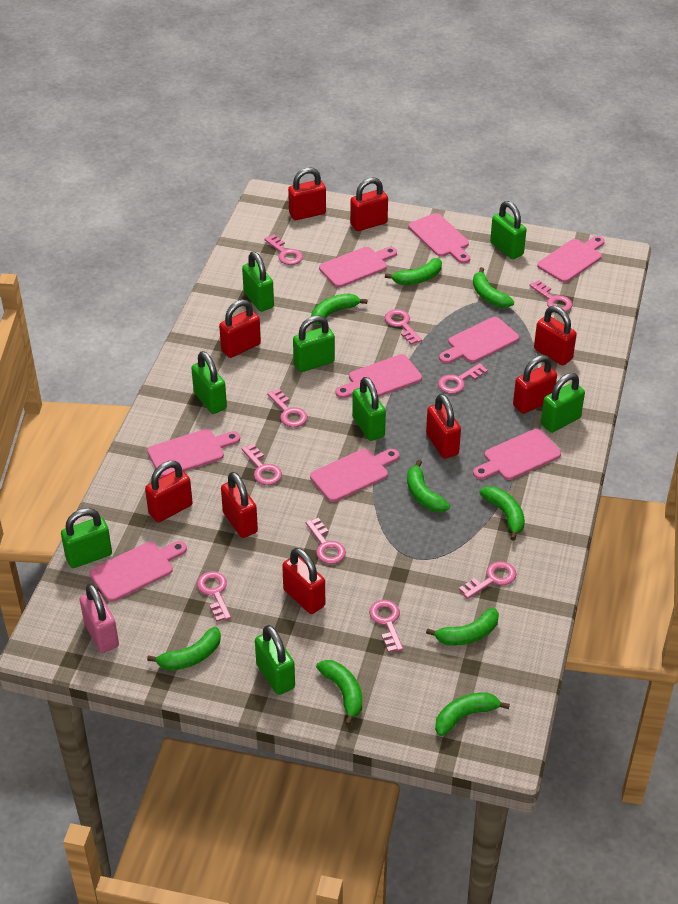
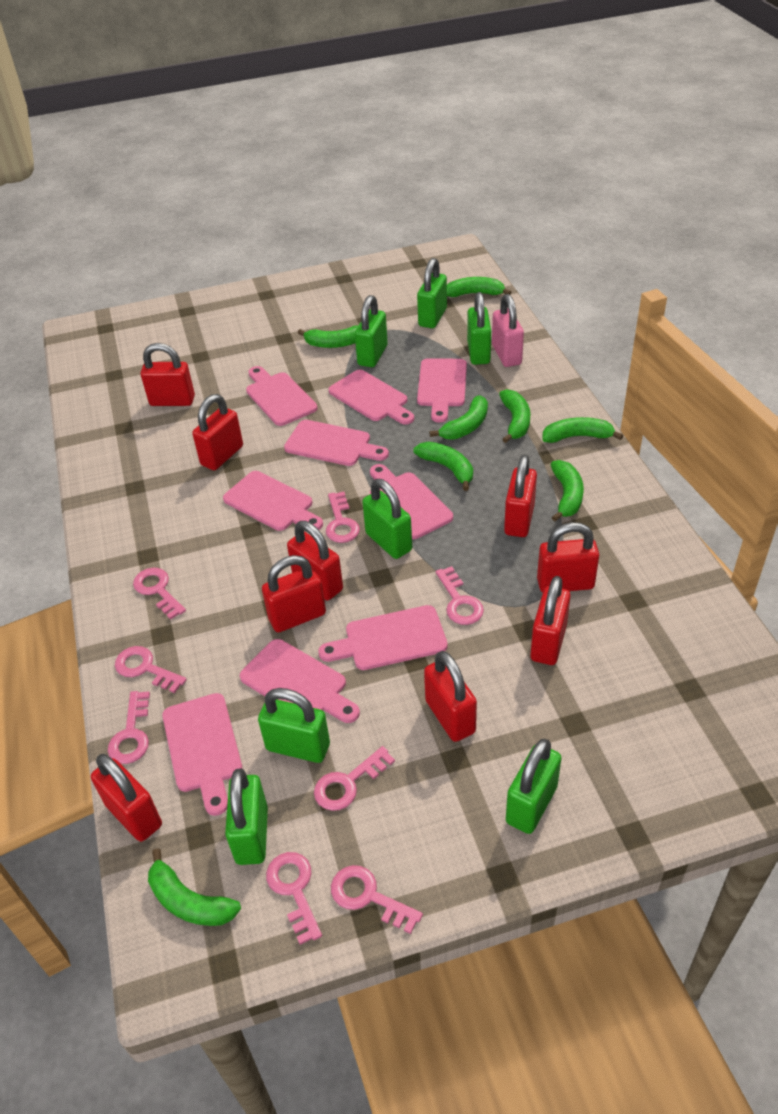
green banana: 9 -> 8
green padlock: 8 -> 7
pink key: 10 -> 8

